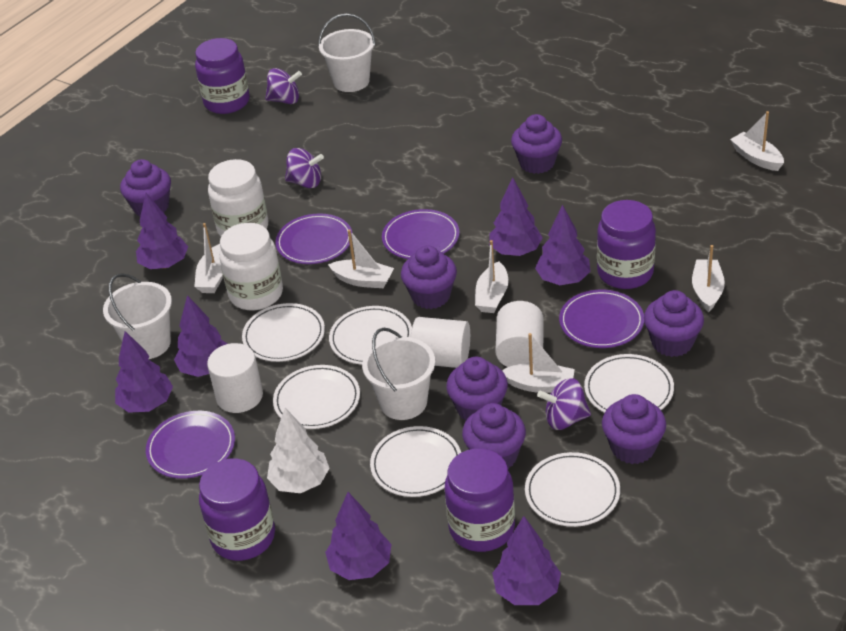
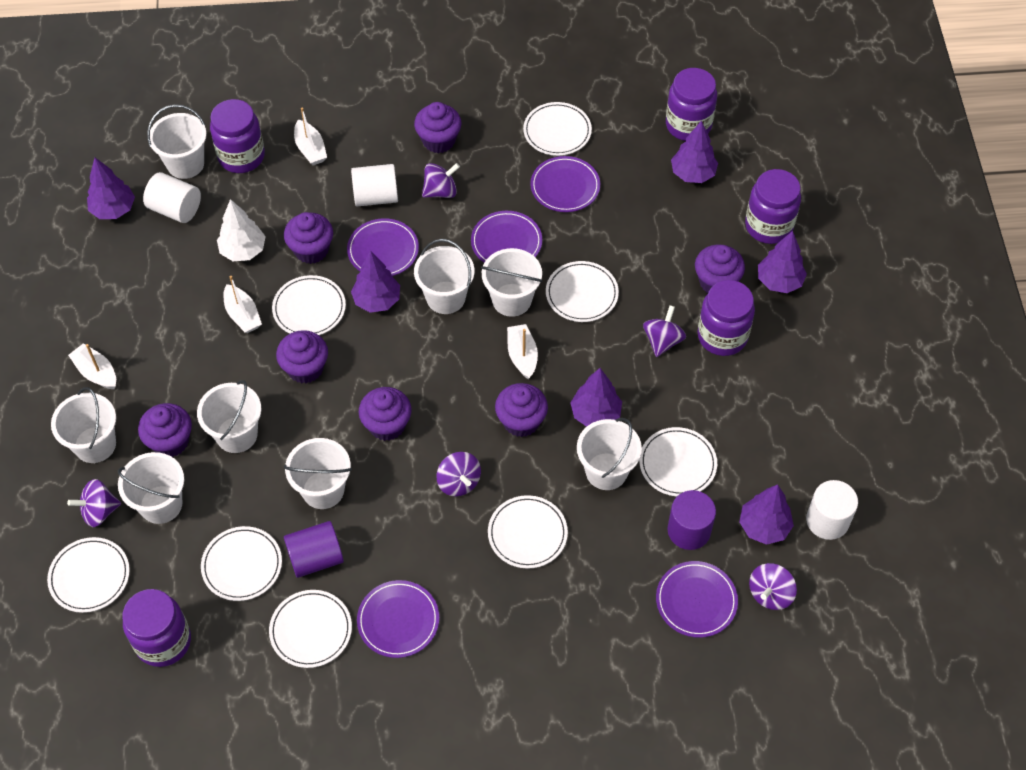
purple cylinder: 0 -> 2
purple jar: 4 -> 5
purple plate: 4 -> 5
purple spinning top: 3 -> 5
purple tree: 7 -> 6
white boat: 6 -> 4
white bucket: 3 -> 8
white jar: 2 -> 0
white plate: 6 -> 8

